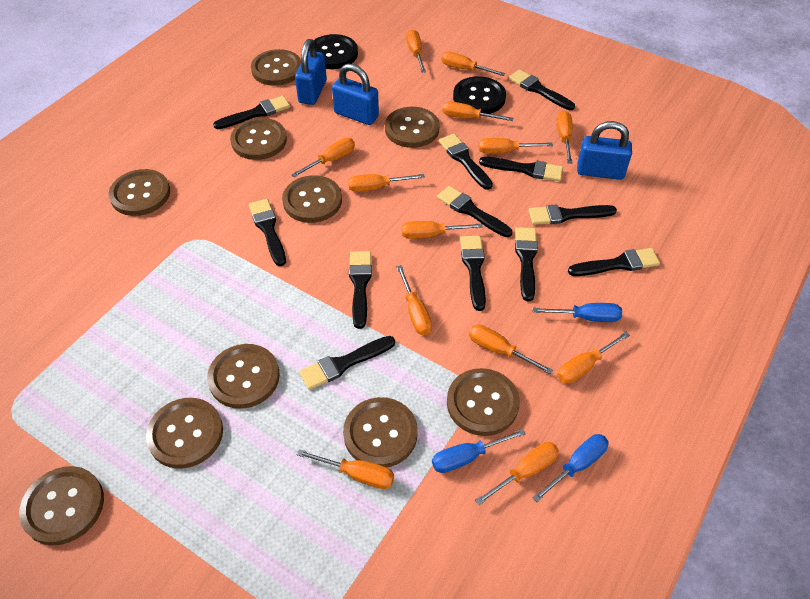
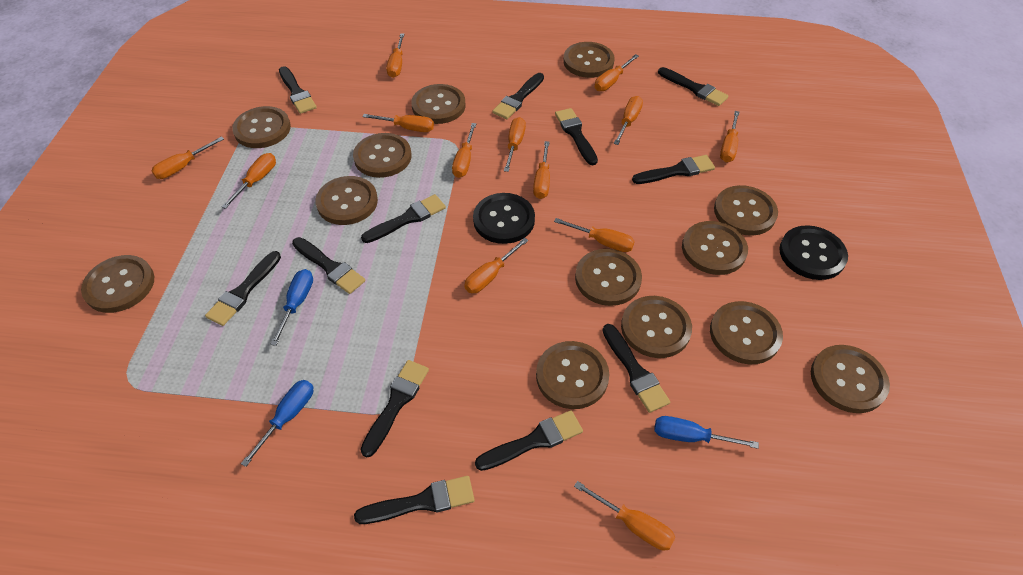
blue padlock: 3 -> 0
brown button: 10 -> 13

